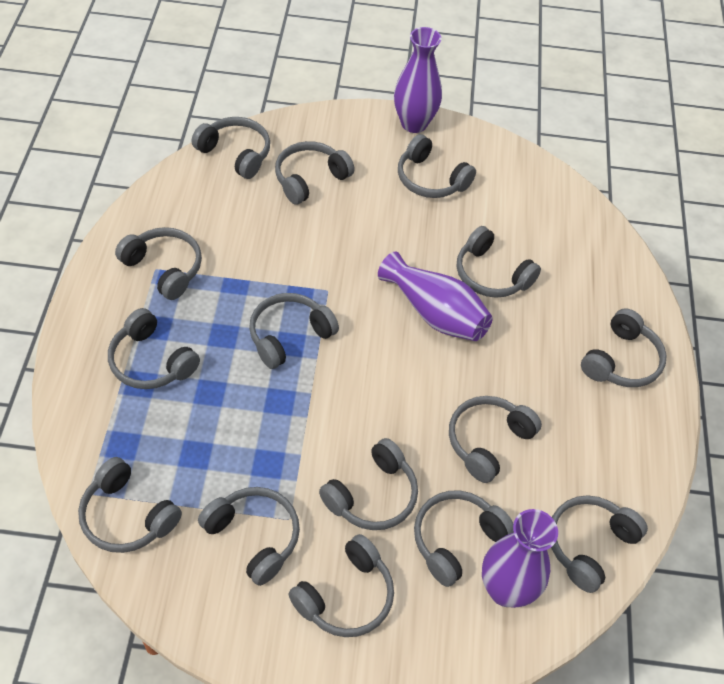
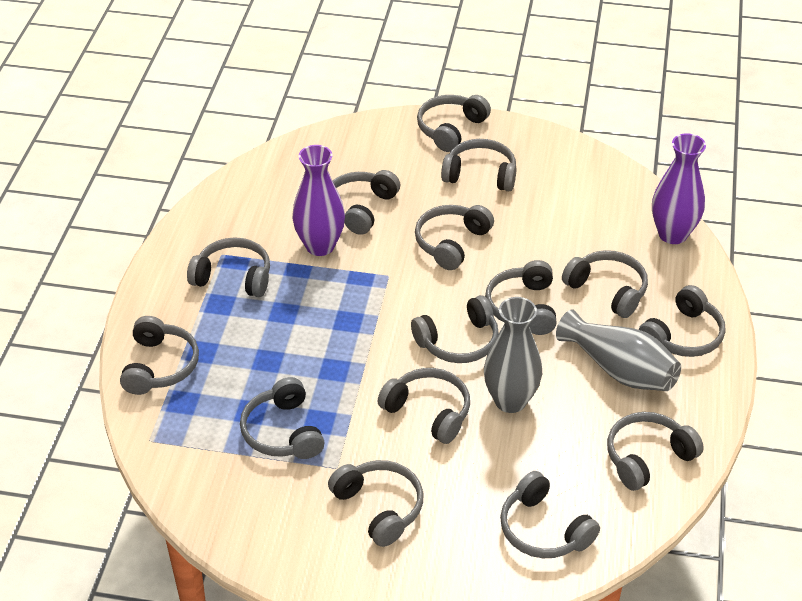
grey vase: 0 -> 2
purple vase: 3 -> 2

